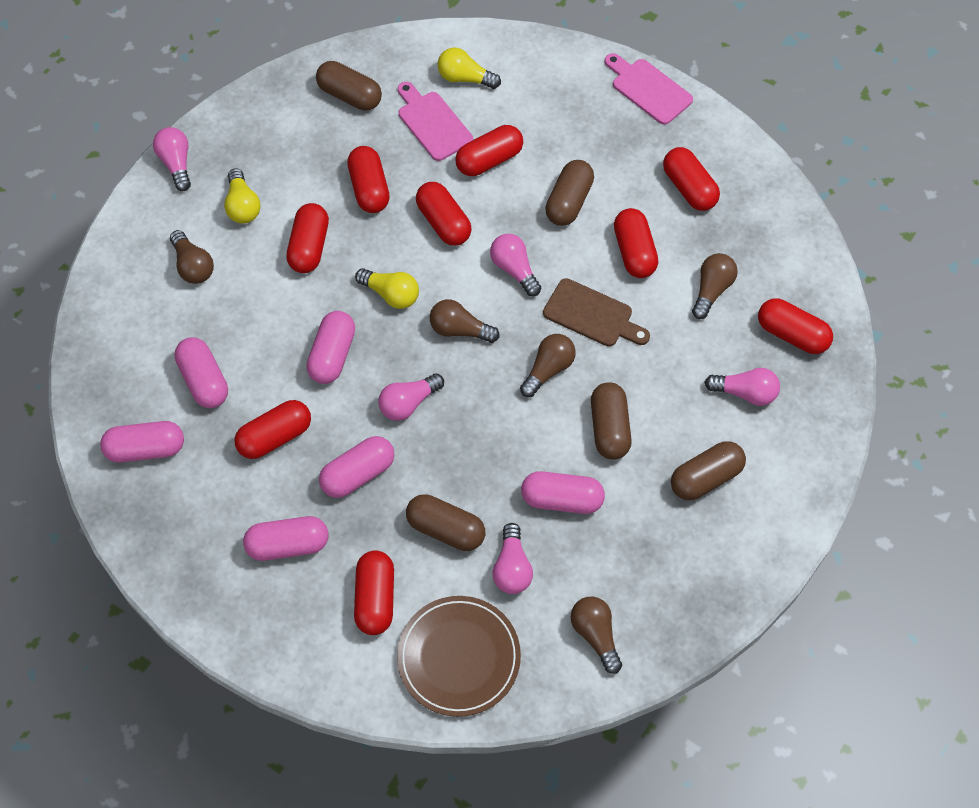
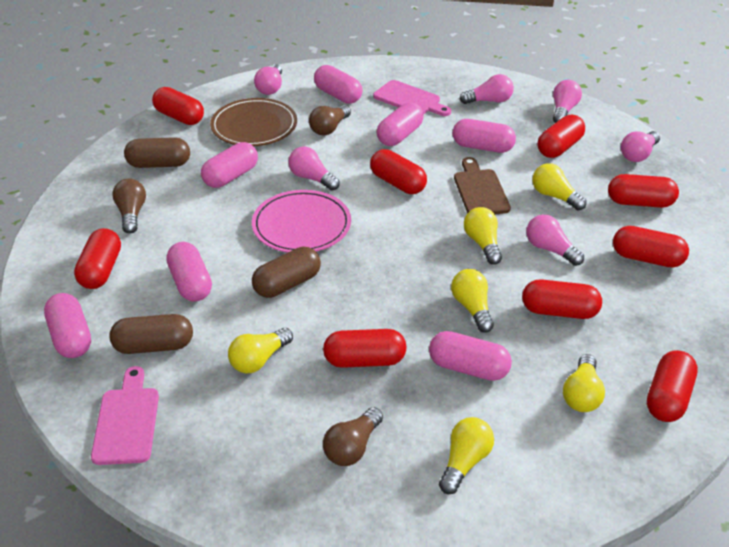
brown capsule: 5 -> 3
brown light bulb: 5 -> 3
pink capsule: 6 -> 7
pink light bulb: 5 -> 6
pink plate: 0 -> 1
yellow light bulb: 3 -> 6

